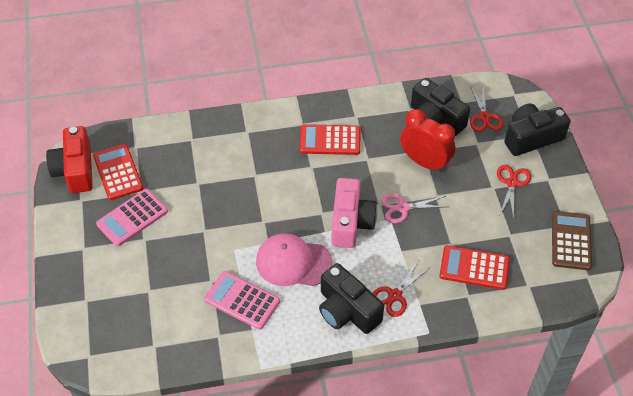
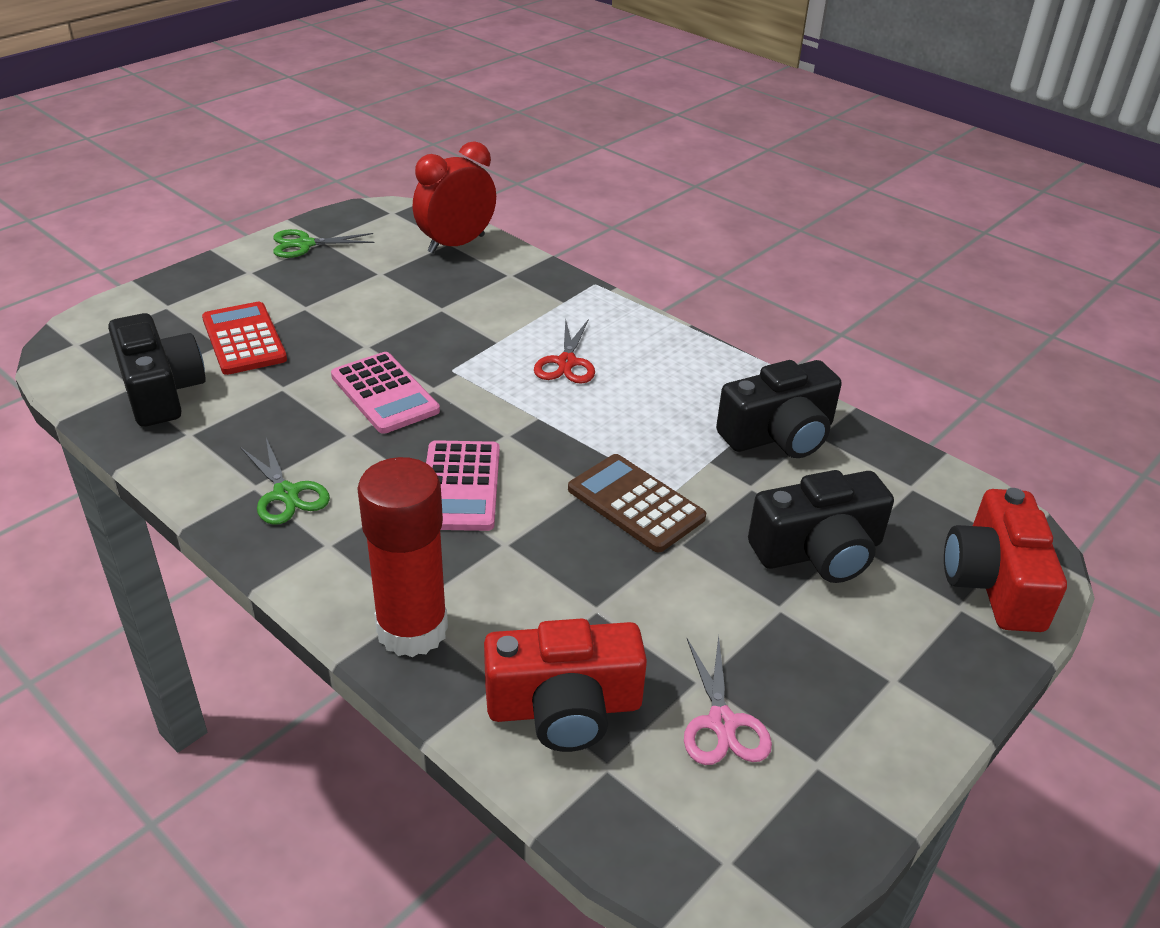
green scissors: 0 -> 2
pink camera: 1 -> 0
pink cap: 1 -> 0
red calculator: 3 -> 1
red camera: 1 -> 2
red glue stick: 0 -> 1
red scissors: 3 -> 1

